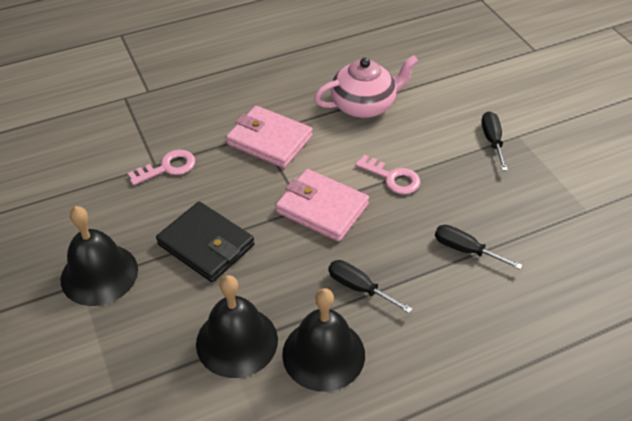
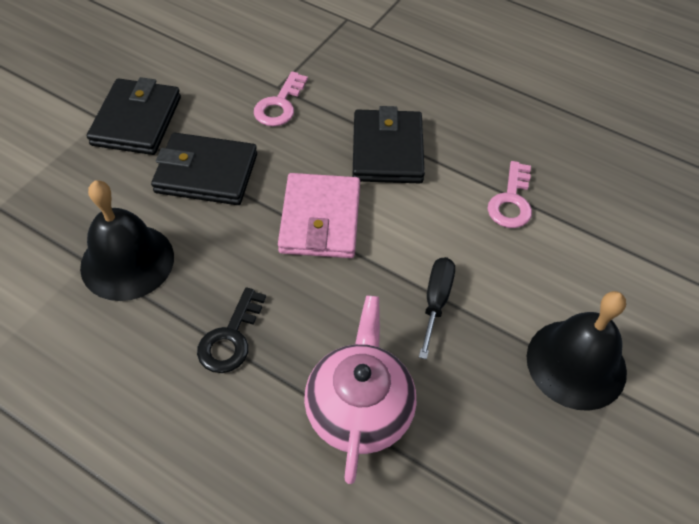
black bell: 3 -> 2
black key: 0 -> 1
black screwdriver: 3 -> 1
black wallet: 1 -> 3
pink wallet: 2 -> 1

